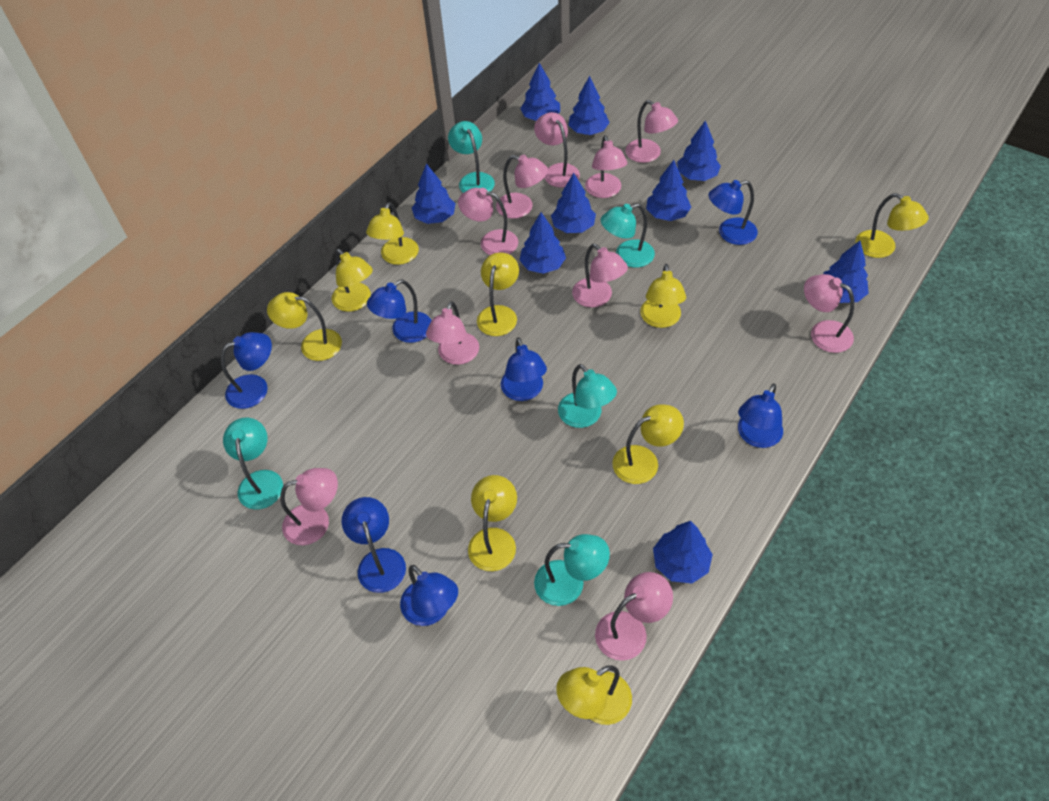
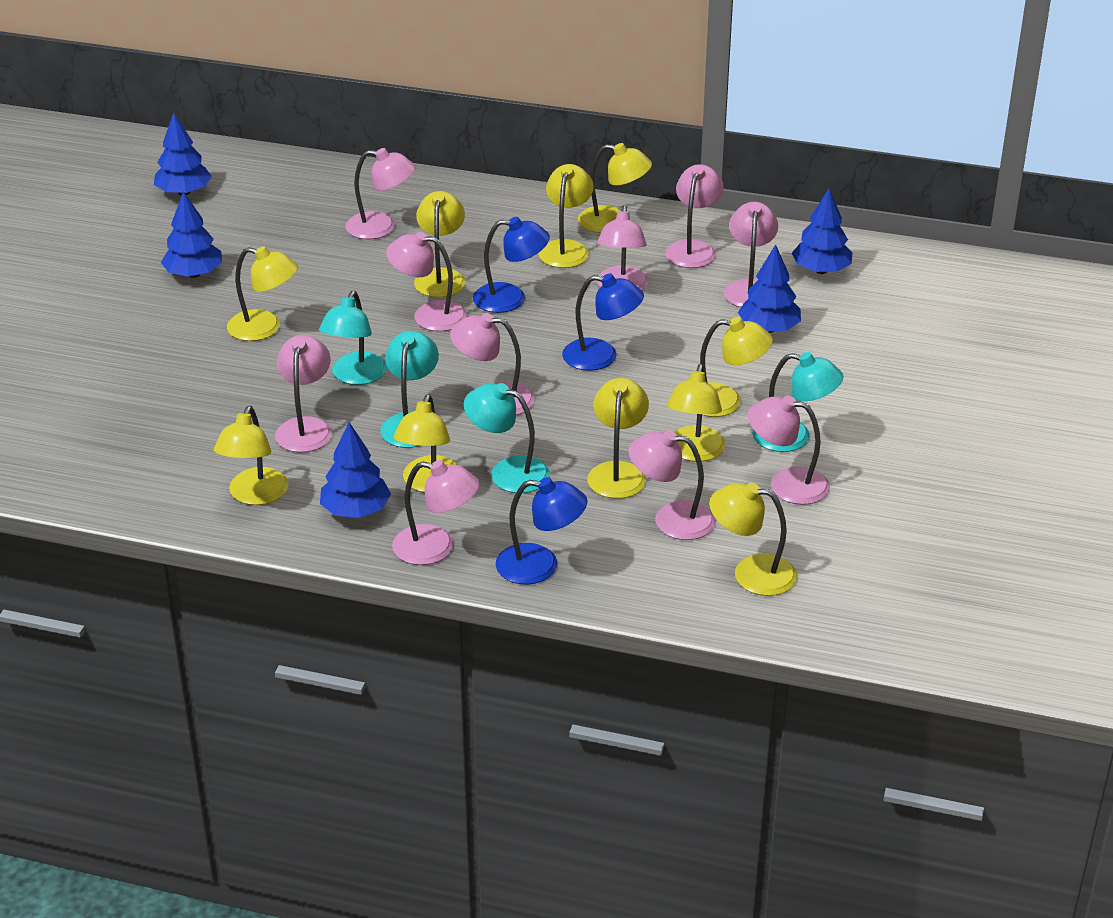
blue lamp: 7 -> 3
blue tree: 9 -> 5
turquoise lamp: 5 -> 4
yellow lamp: 9 -> 10

